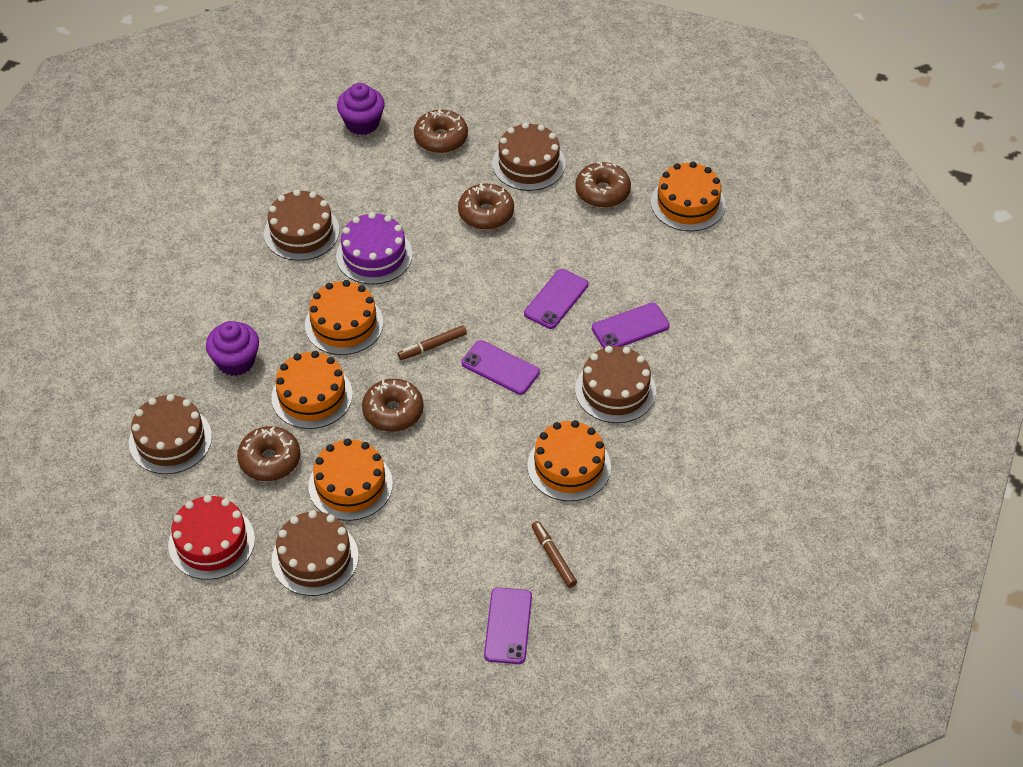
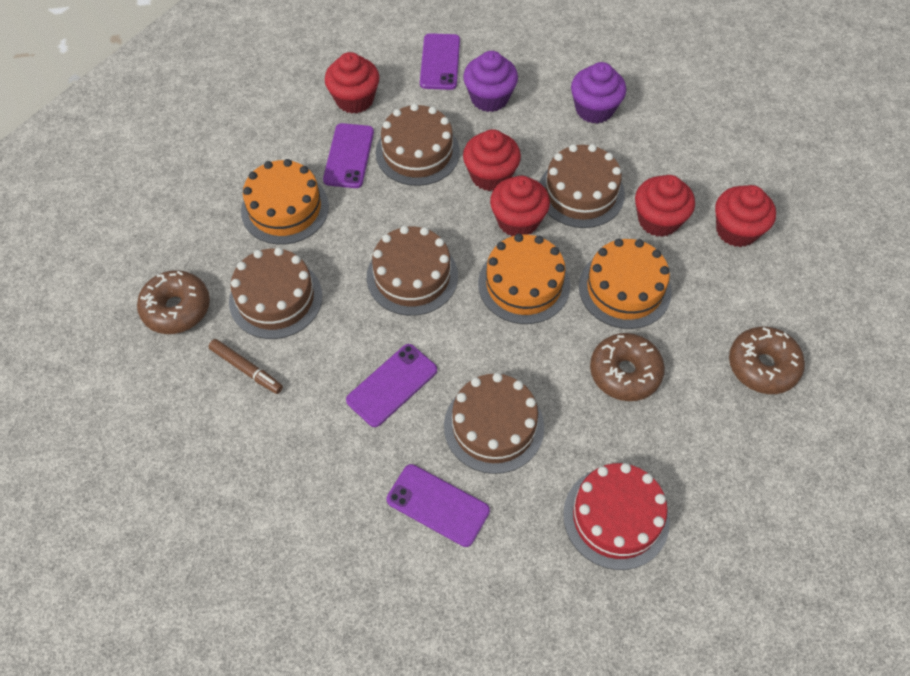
brown donut: 5 -> 3
brown marker: 2 -> 1
orange cake: 5 -> 3
purple cake: 1 -> 0
red cupcake: 0 -> 5

